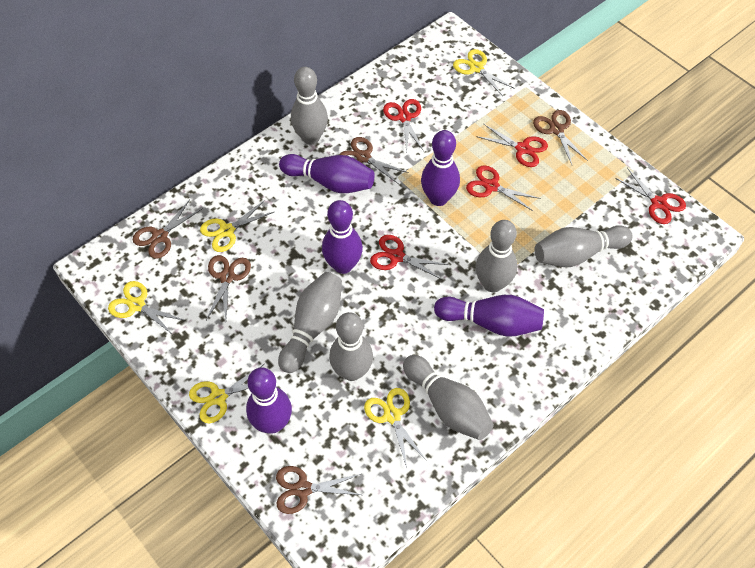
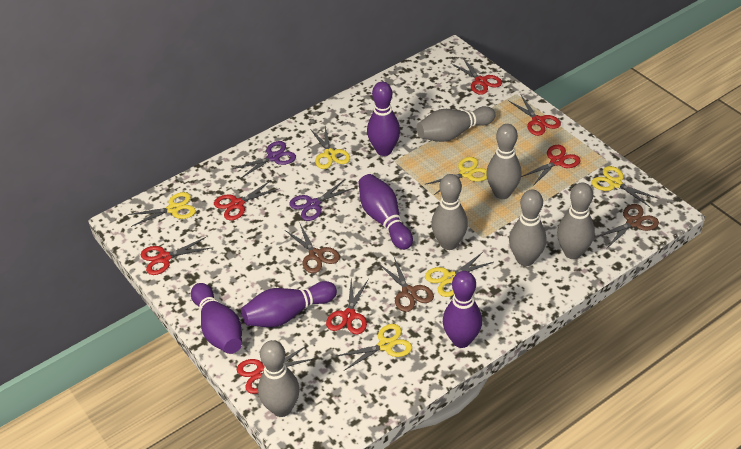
brown scissors: 5 -> 3
purple scissors: 0 -> 2
red scissors: 5 -> 7
yellow scissors: 5 -> 6

